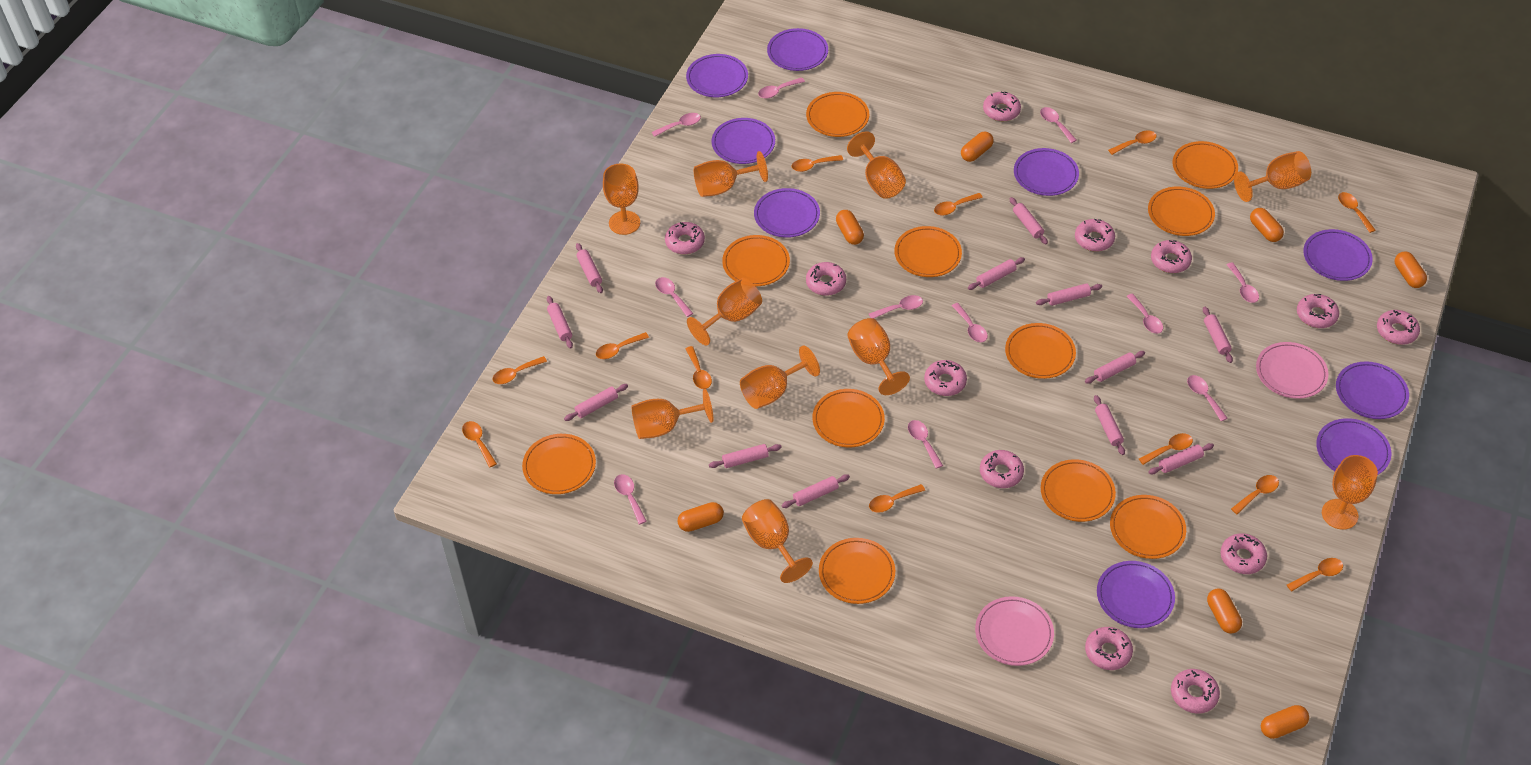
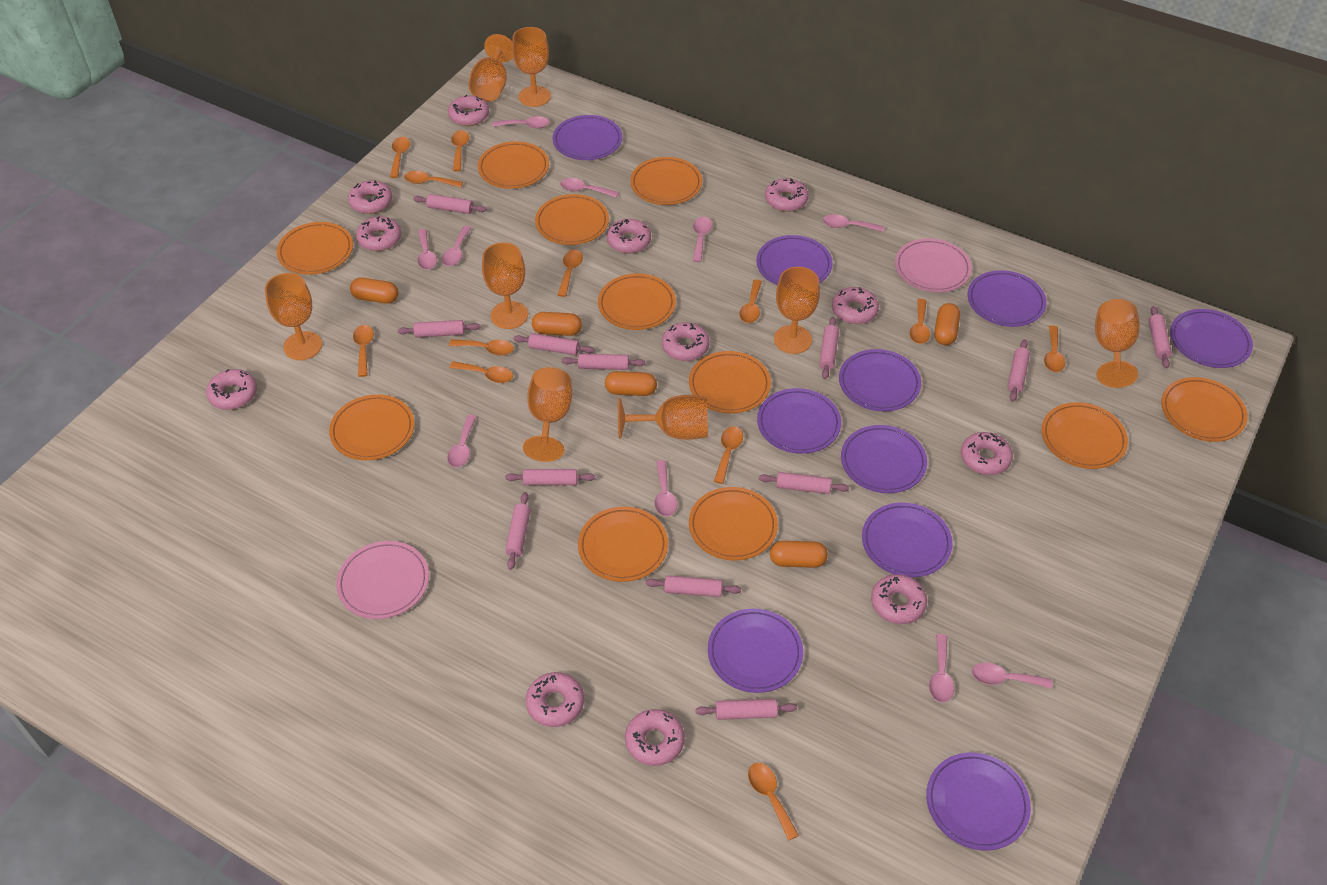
orange capsule: 7 -> 5
orange goblet: 10 -> 8
pink spoon: 11 -> 10
purple plate: 9 -> 10

